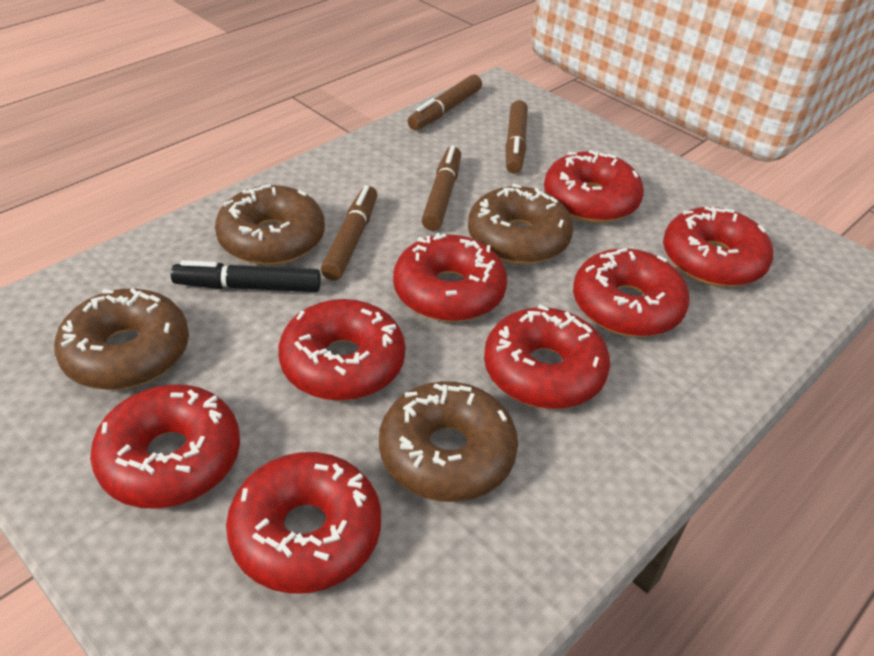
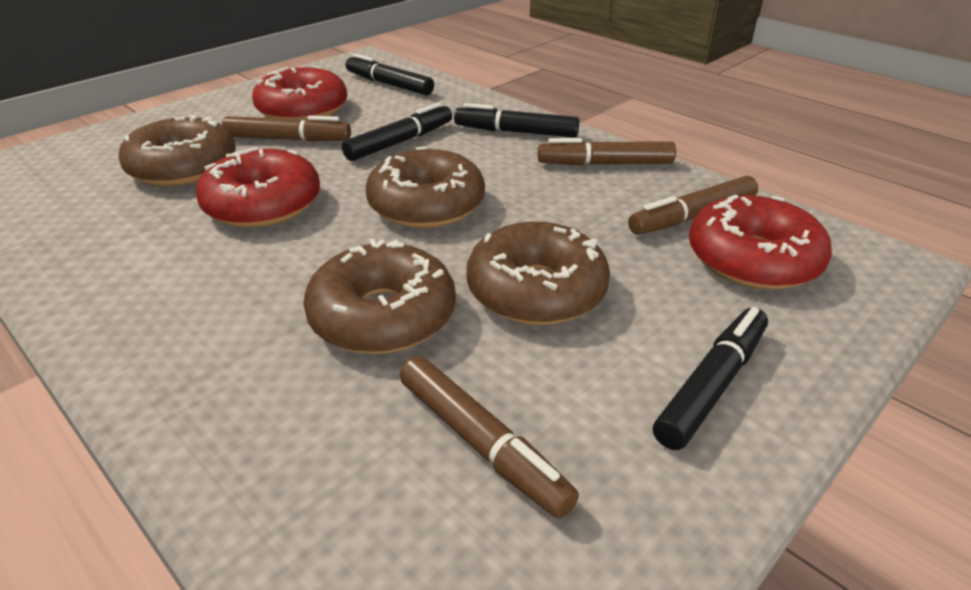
black marker: 1 -> 4
red donut: 8 -> 3

